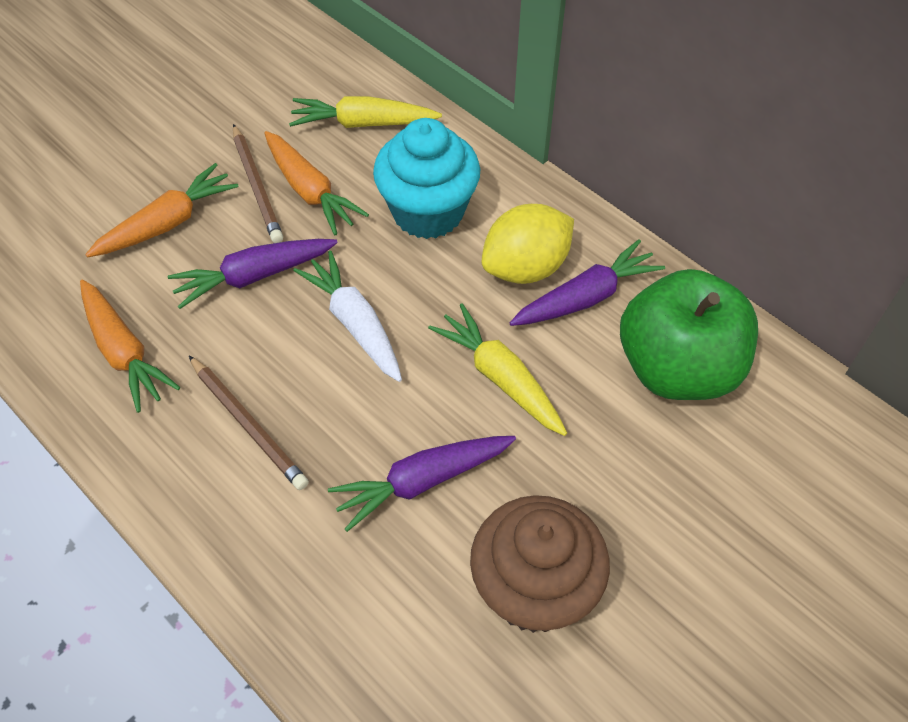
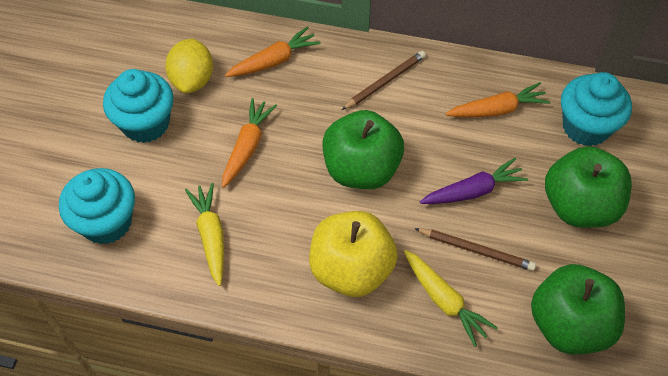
brown cupcake: 1 -> 0
green apple: 1 -> 3
purple carrot: 3 -> 1
turquoise cupcake: 1 -> 3
white carrot: 1 -> 0
yellow apple: 0 -> 1

